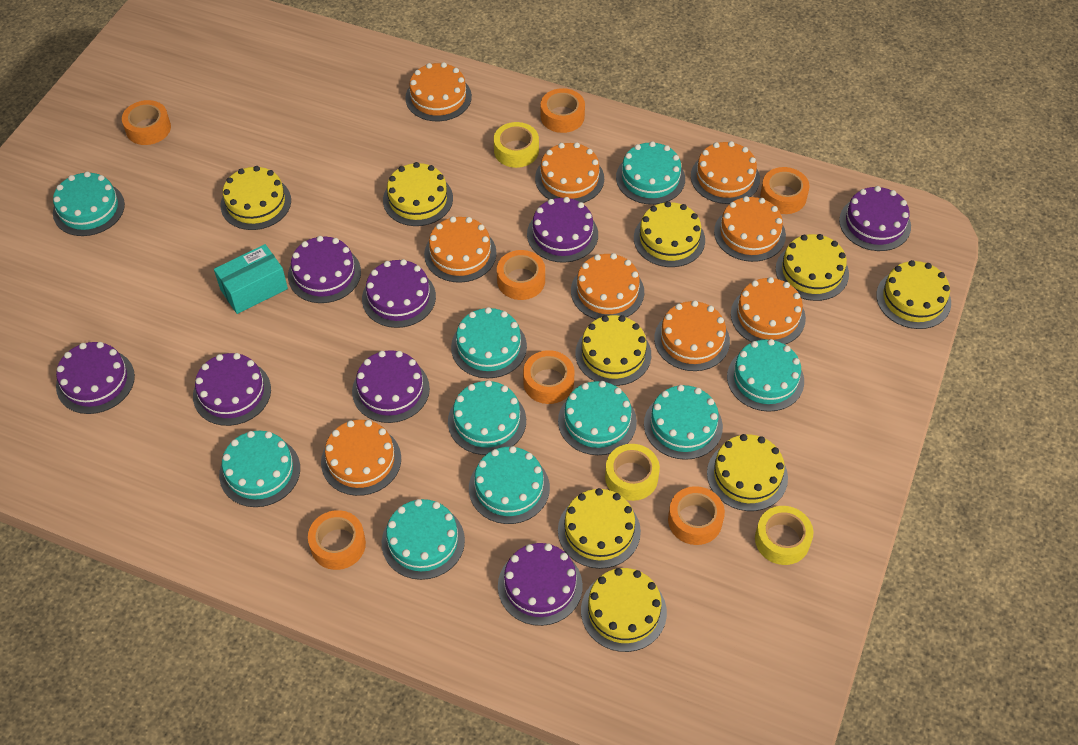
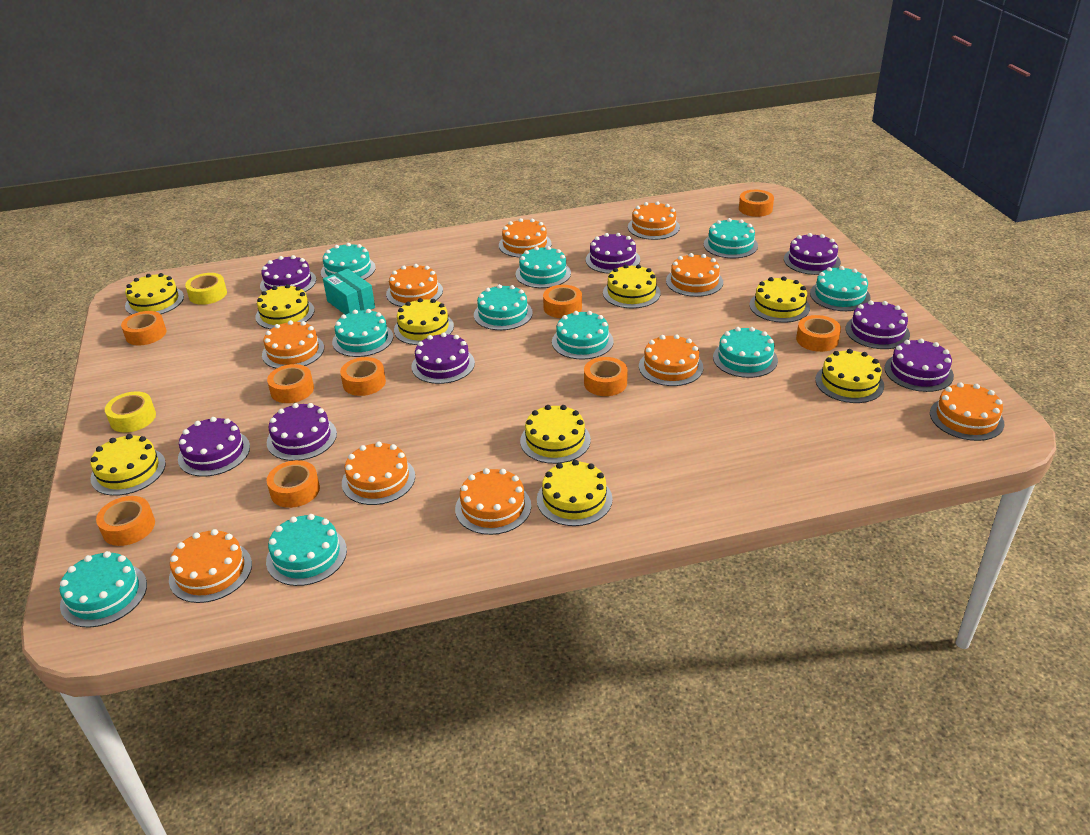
orange cake: 9 -> 10
orange tape: 7 -> 9
yellow tape: 3 -> 2

